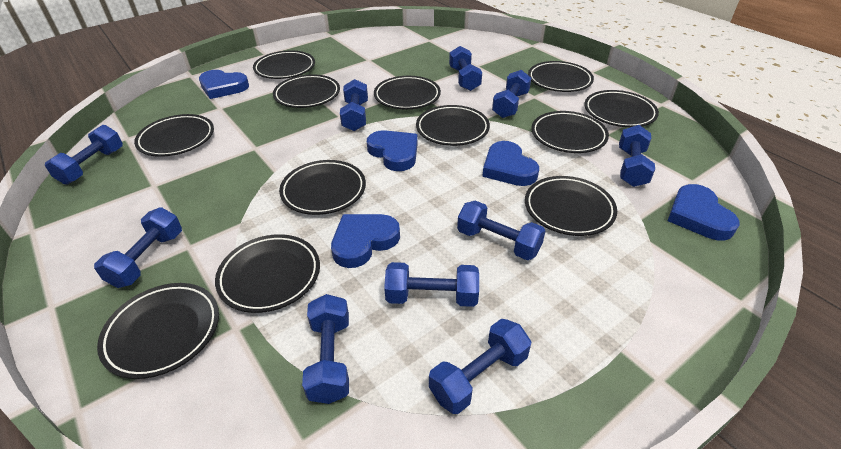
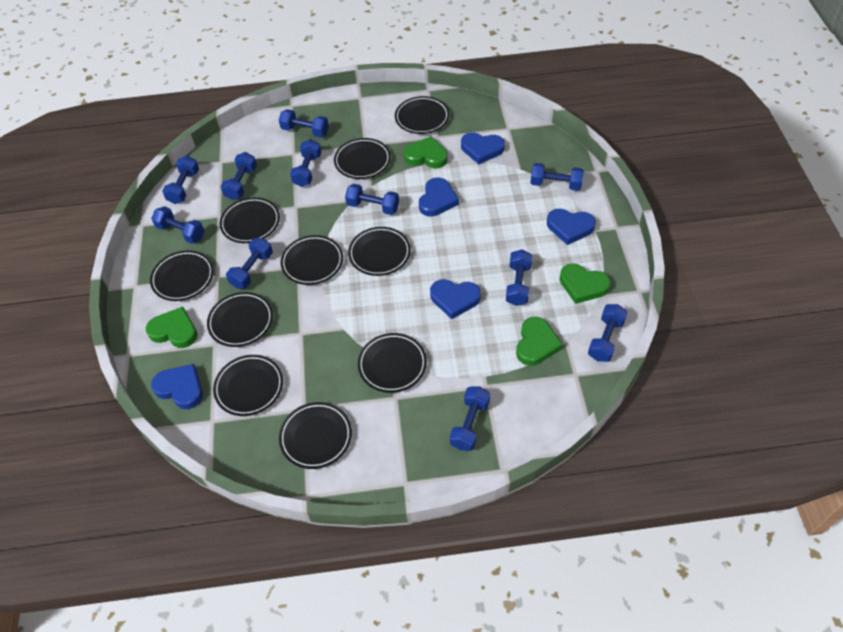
black plate: 12 -> 10
blue dumbbell: 10 -> 11
green heart: 0 -> 4

